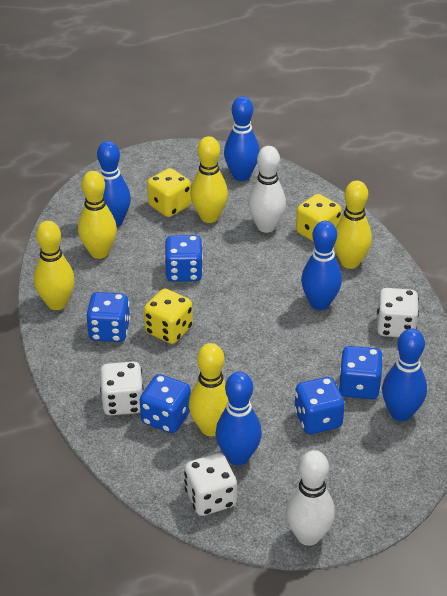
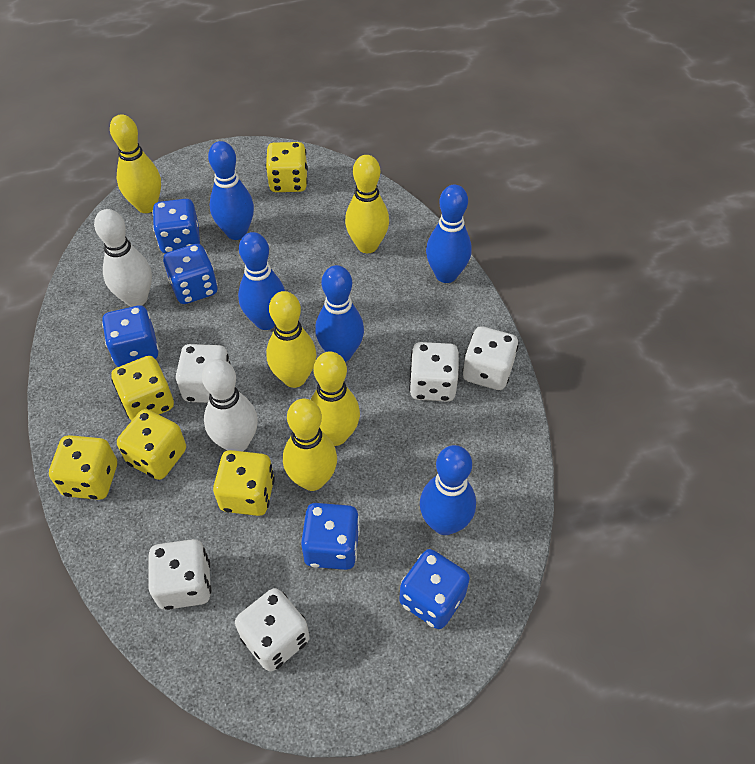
white dice: 3 -> 5
yellow dice: 3 -> 5

